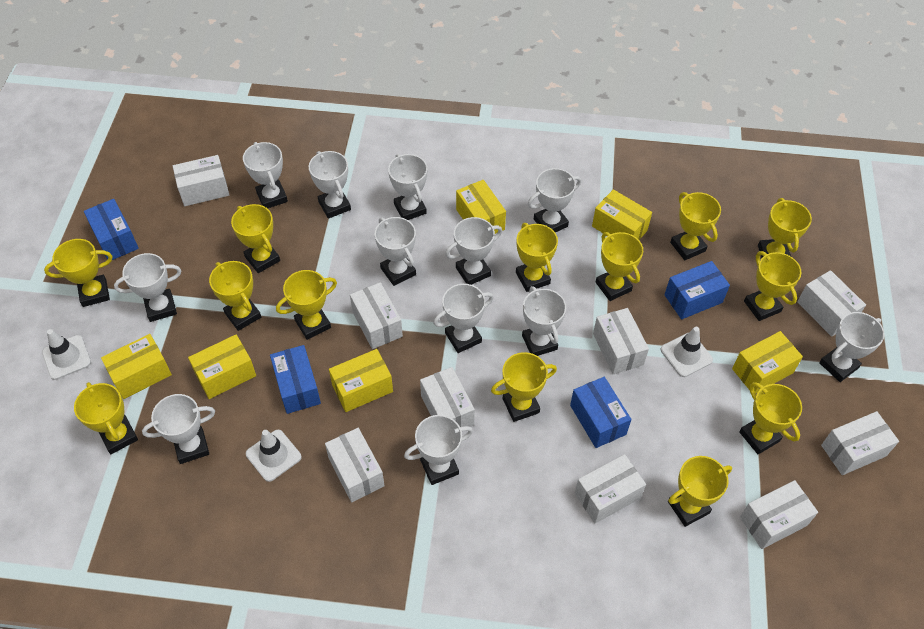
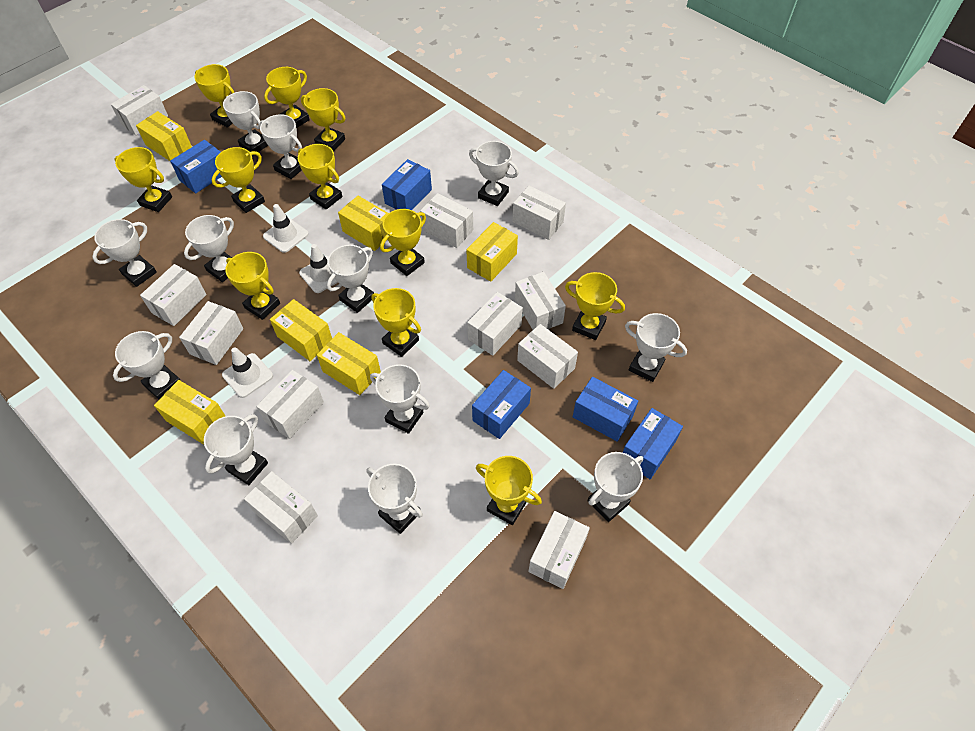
blue box: 4 -> 5
white box: 9 -> 11
yellow trophy: 13 -> 11

